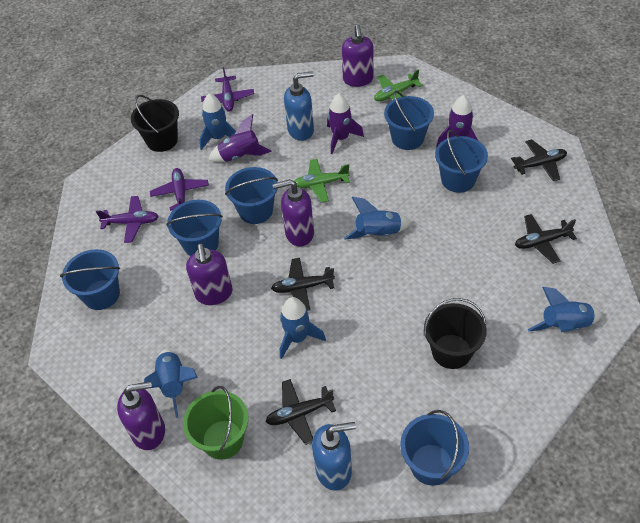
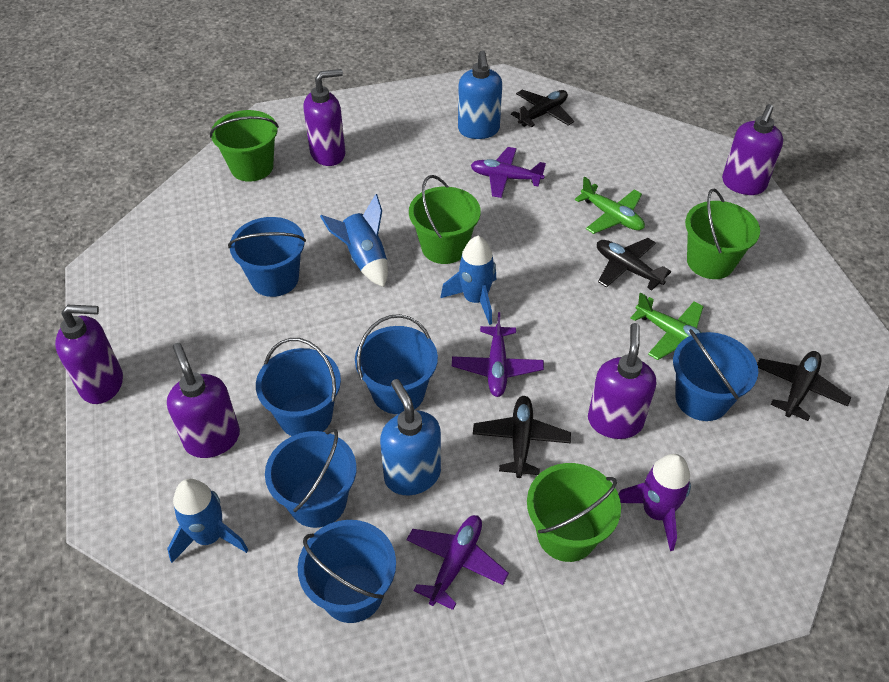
black bucket: 2 -> 0
blue rocket: 5 -> 3
green bucket: 1 -> 4
purple rocket: 3 -> 1
purple soap dispenser: 4 -> 5

